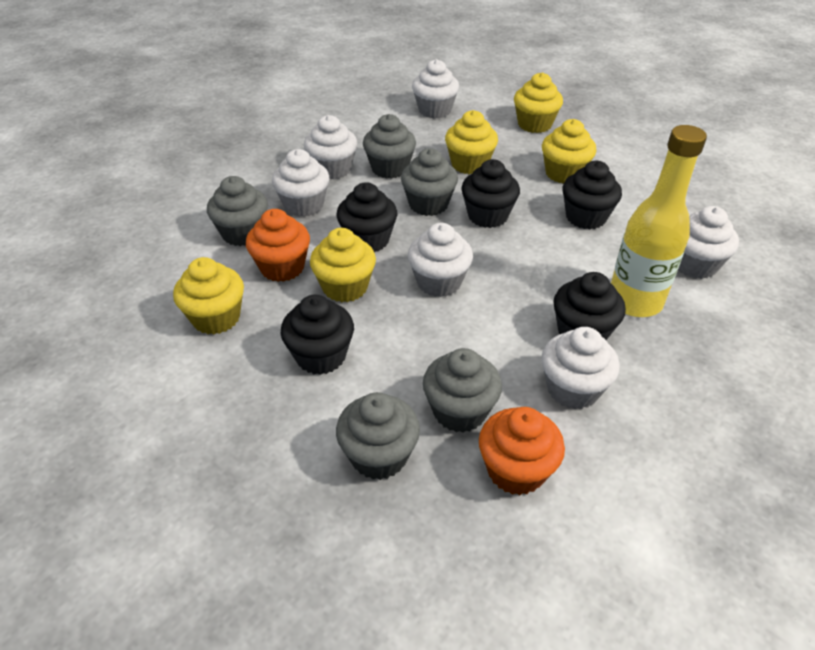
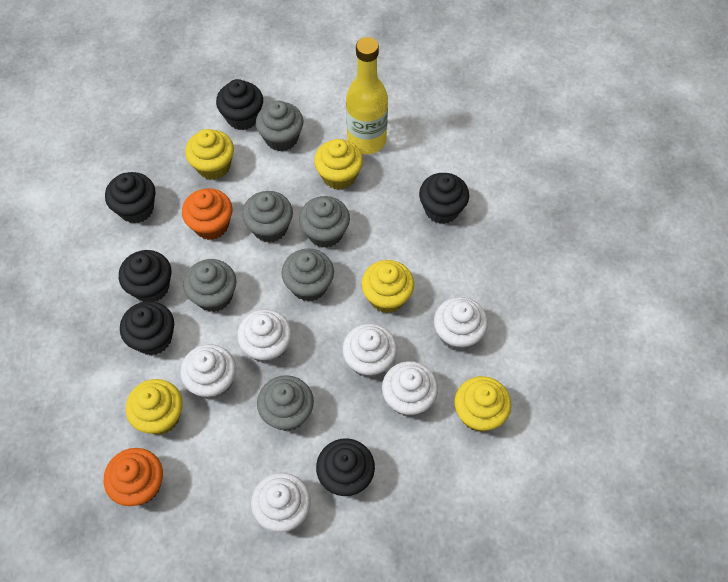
black cupcake: 5 -> 6
grey cupcake: 5 -> 6

